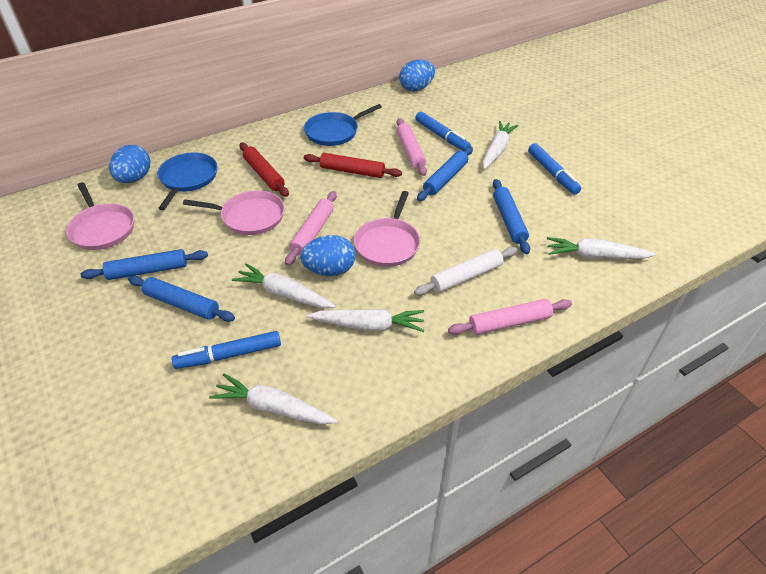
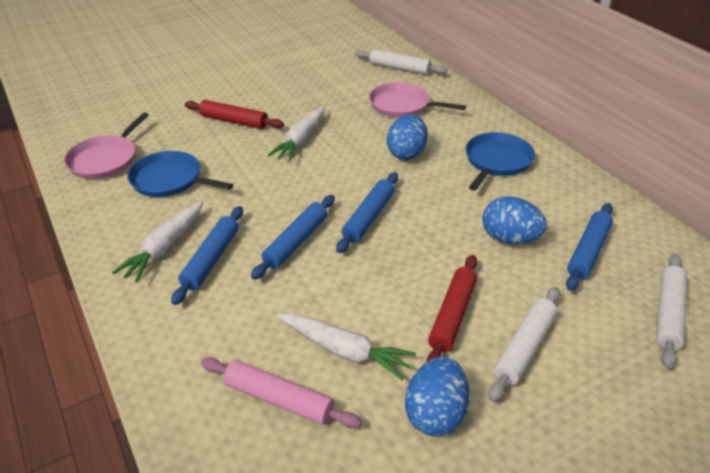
blue marker: 3 -> 0
pink pan: 3 -> 2
pink rolling pin: 3 -> 1
white carrot: 5 -> 3
white rolling pin: 1 -> 3

